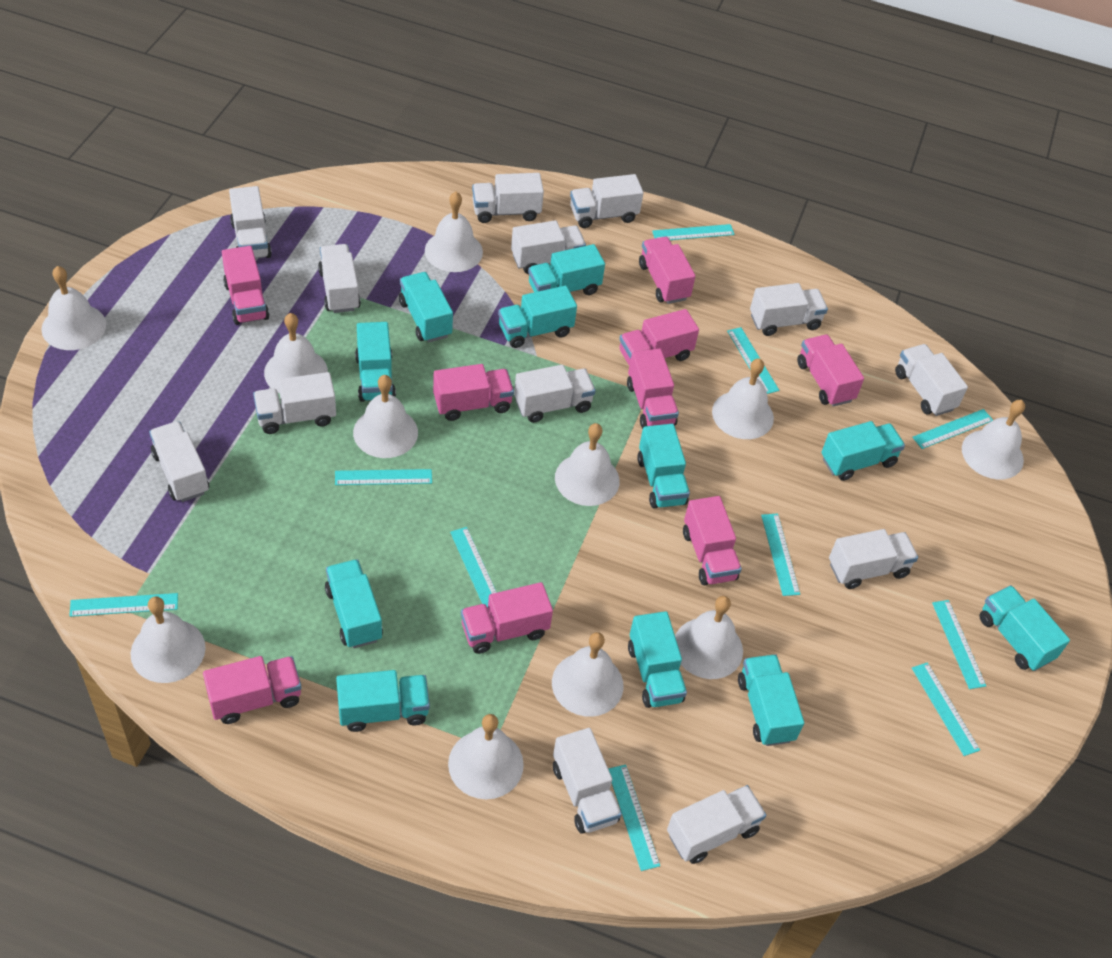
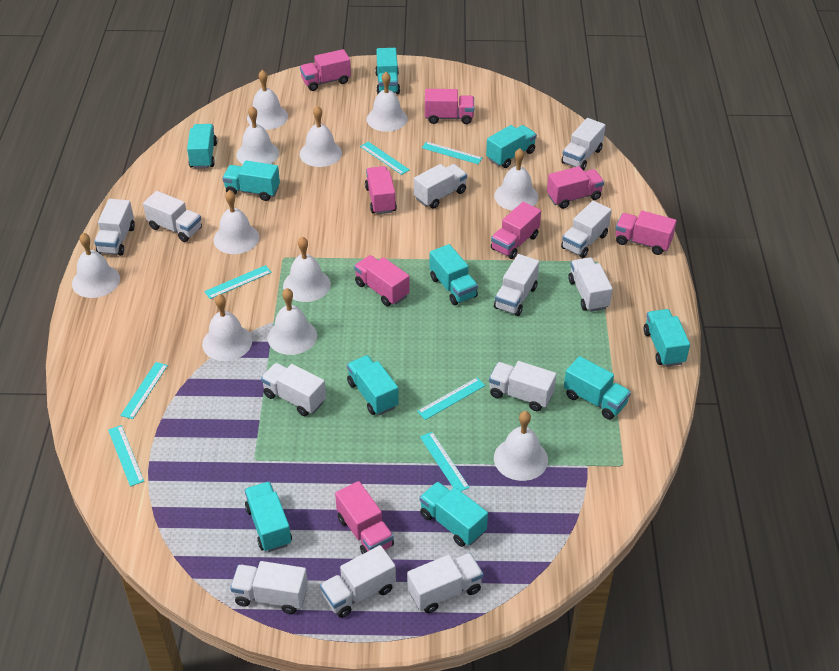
pink truck: 9 -> 8
turquoise ruler: 10 -> 7
turquoise truck: 11 -> 10
white truck: 13 -> 12

